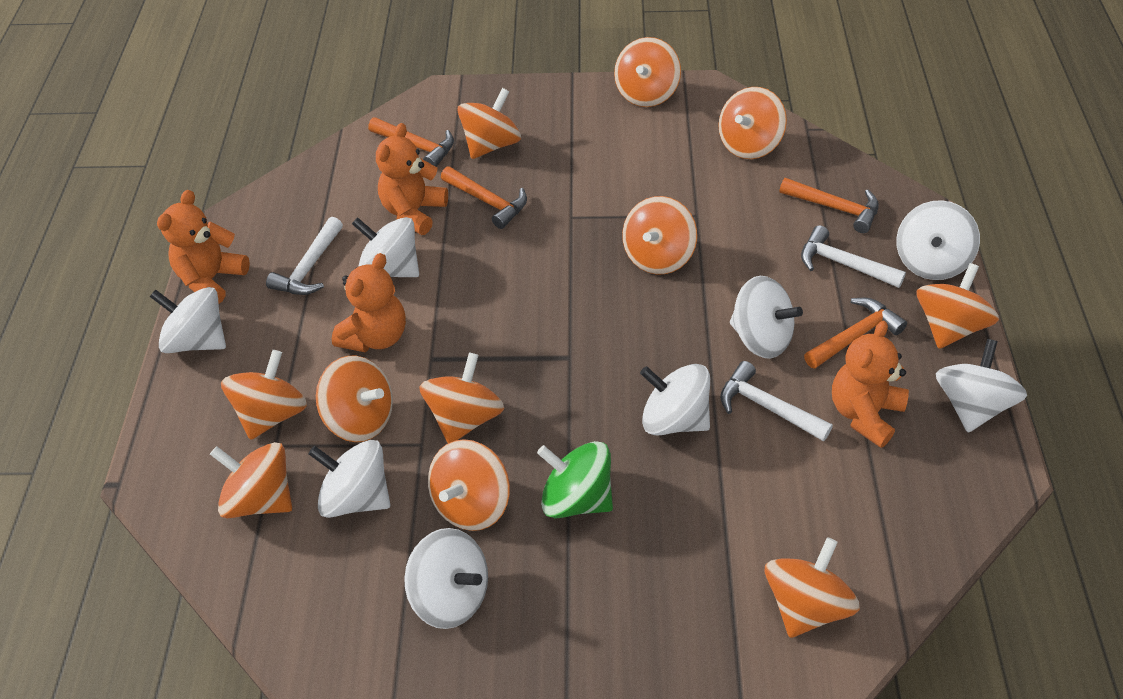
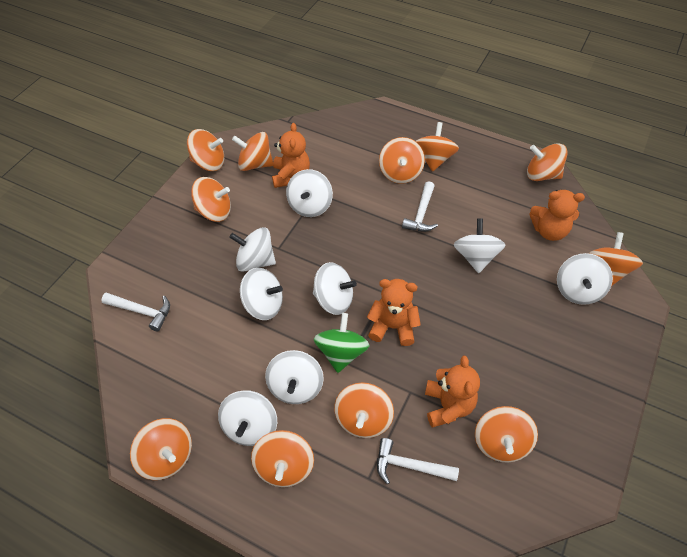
orange hammer: 4 -> 0

